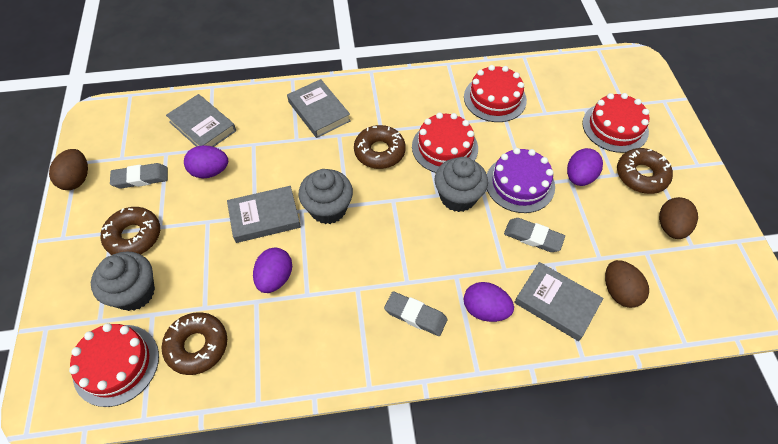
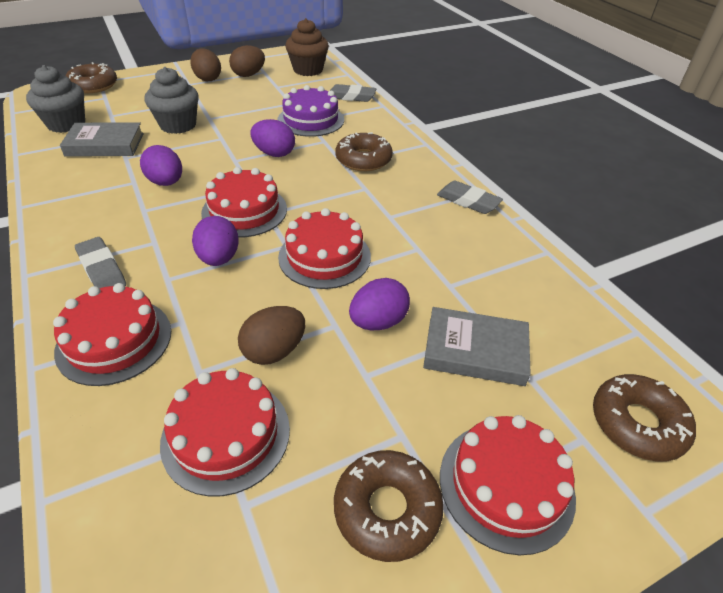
brown cupcake: 0 -> 1
grey book: 4 -> 2
grey cupcake: 3 -> 2
red cake: 4 -> 5

